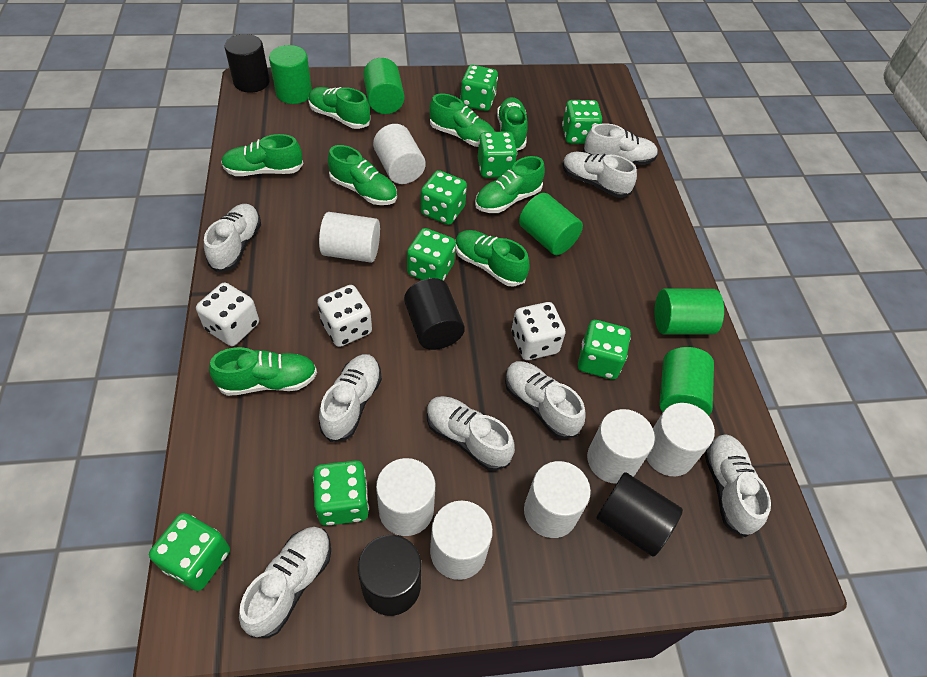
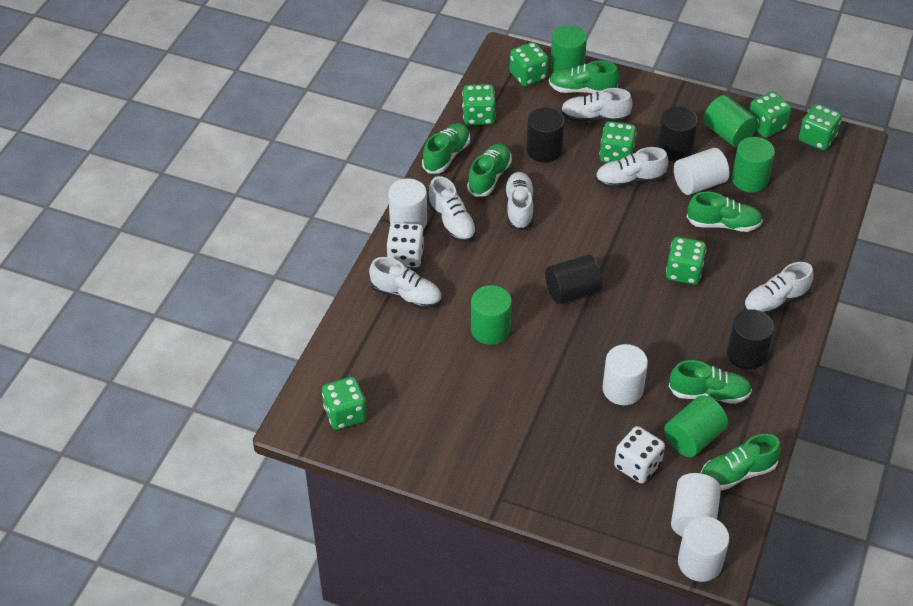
green dice: 8 -> 7
green shoe: 8 -> 6
white cylinder: 7 -> 5
white dice: 3 -> 2
white shoe: 8 -> 6

